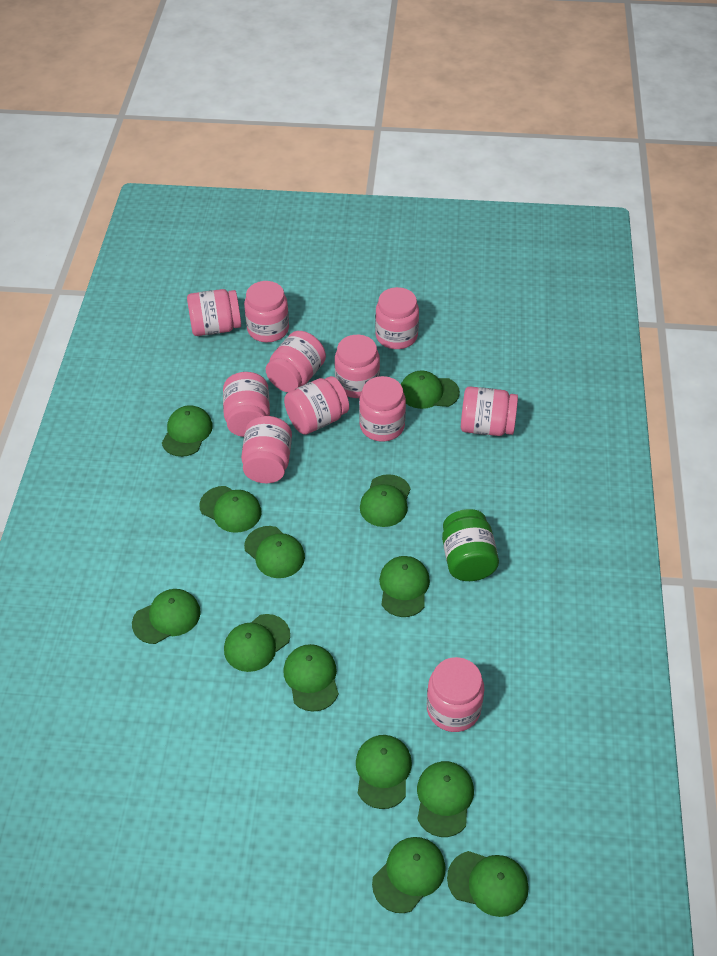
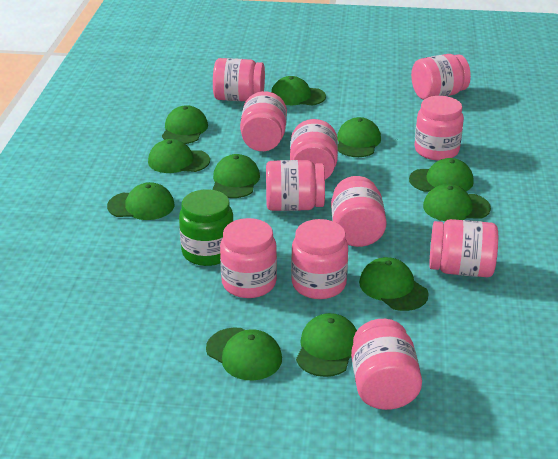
green cap: 13 -> 11

